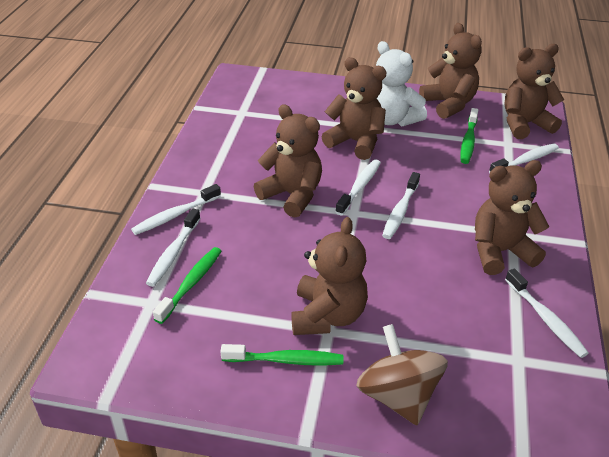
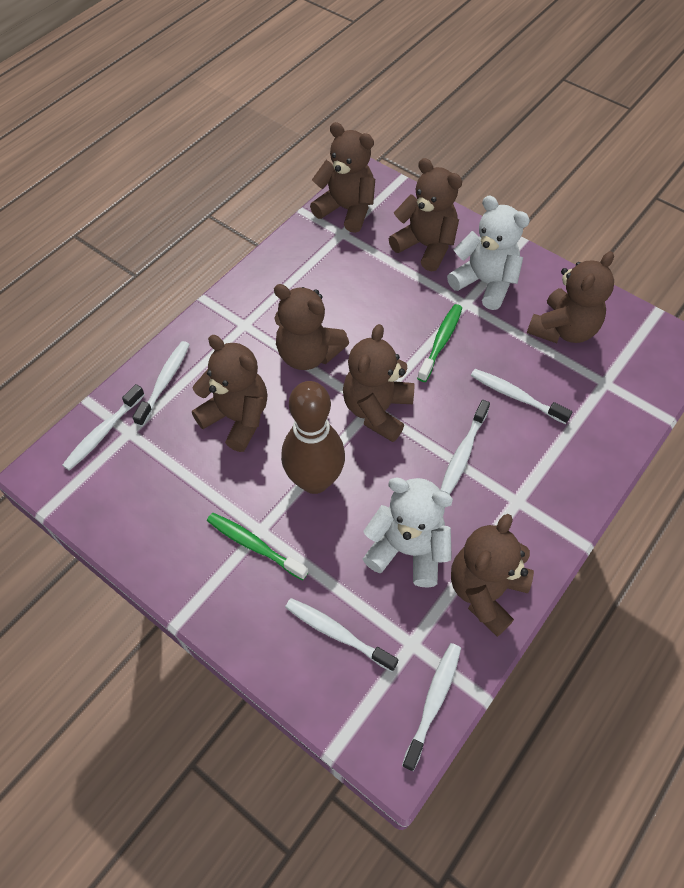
brown bowling pin: 0 -> 1
brown spinning top: 1 -> 0
brown teddy bear: 6 -> 7
green toothbrush: 3 -> 2
white teddy bear: 1 -> 2

